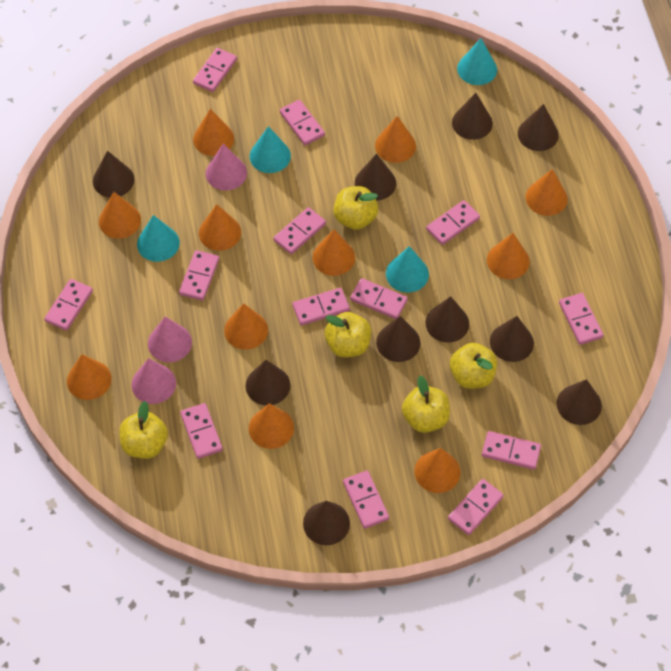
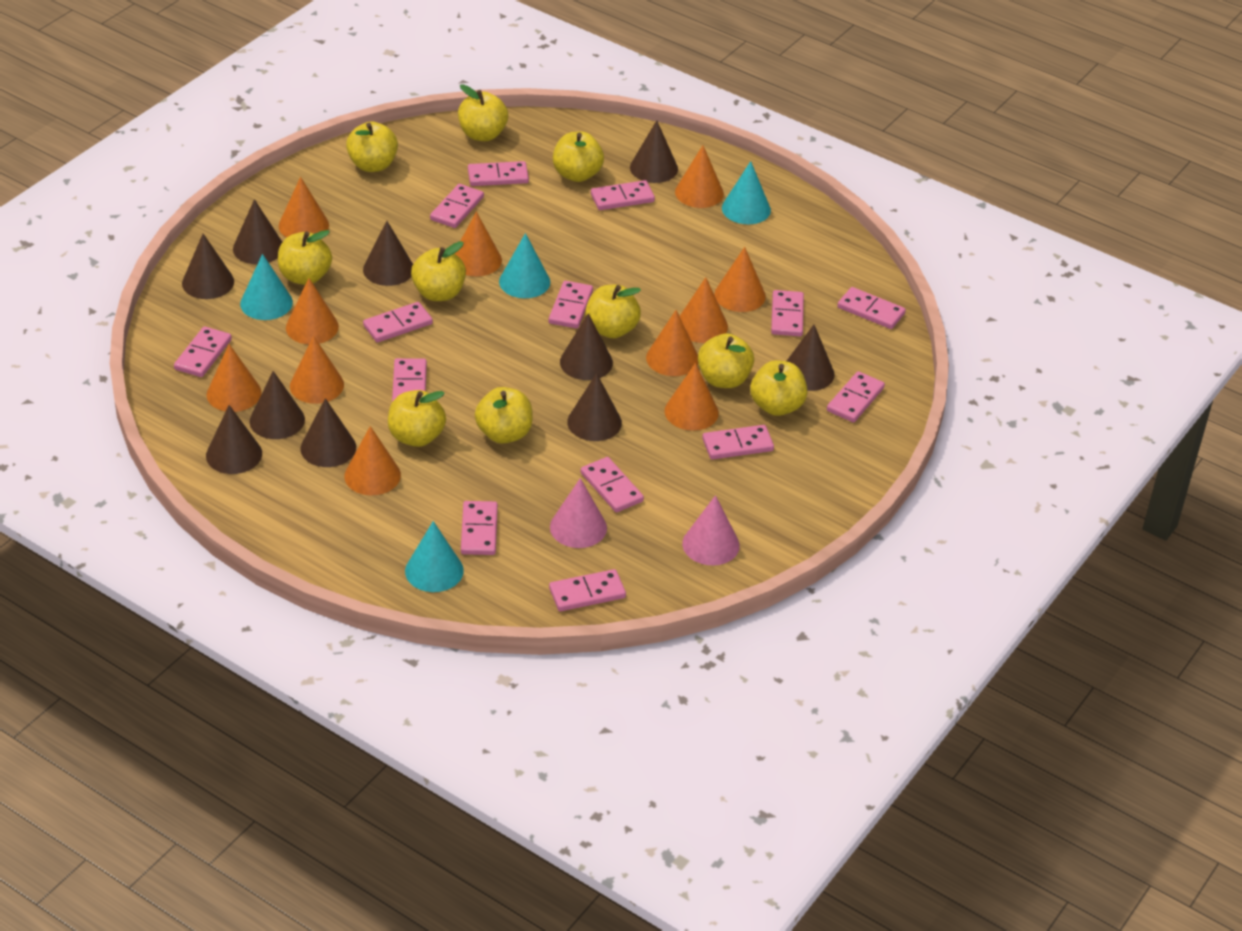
pink cone: 3 -> 2
pink domino: 13 -> 14
yellow apple: 5 -> 10

